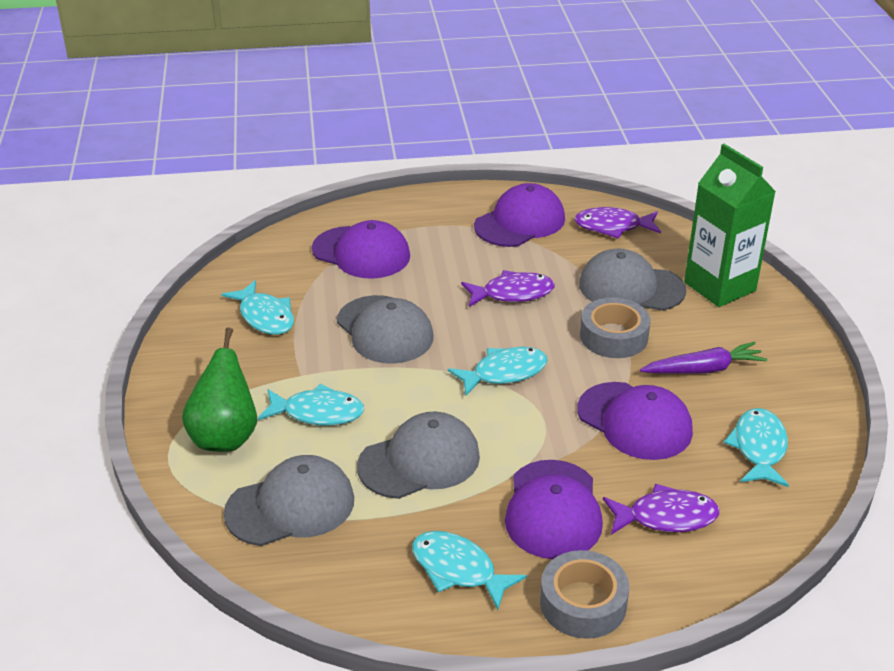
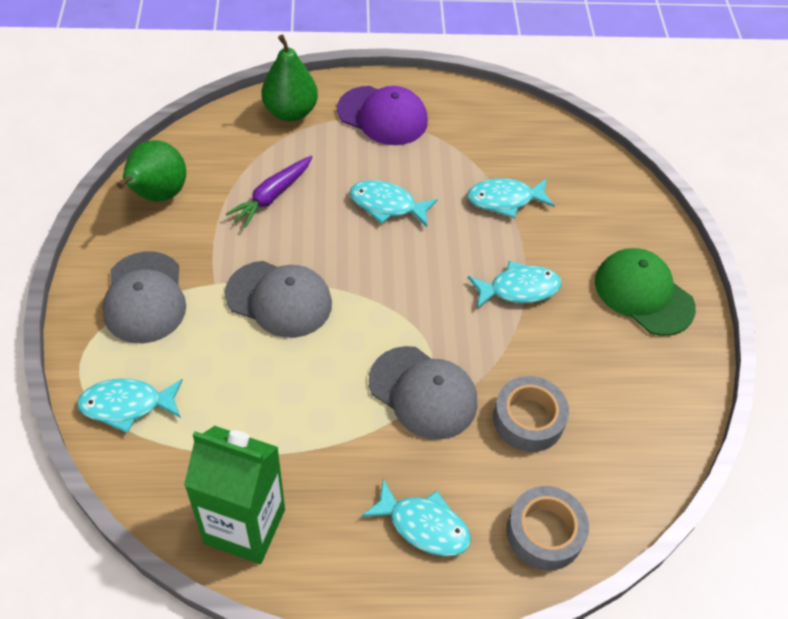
green cap: 0 -> 1
green pear: 1 -> 2
grey cap: 4 -> 3
purple cap: 4 -> 1
purple fish: 3 -> 0

